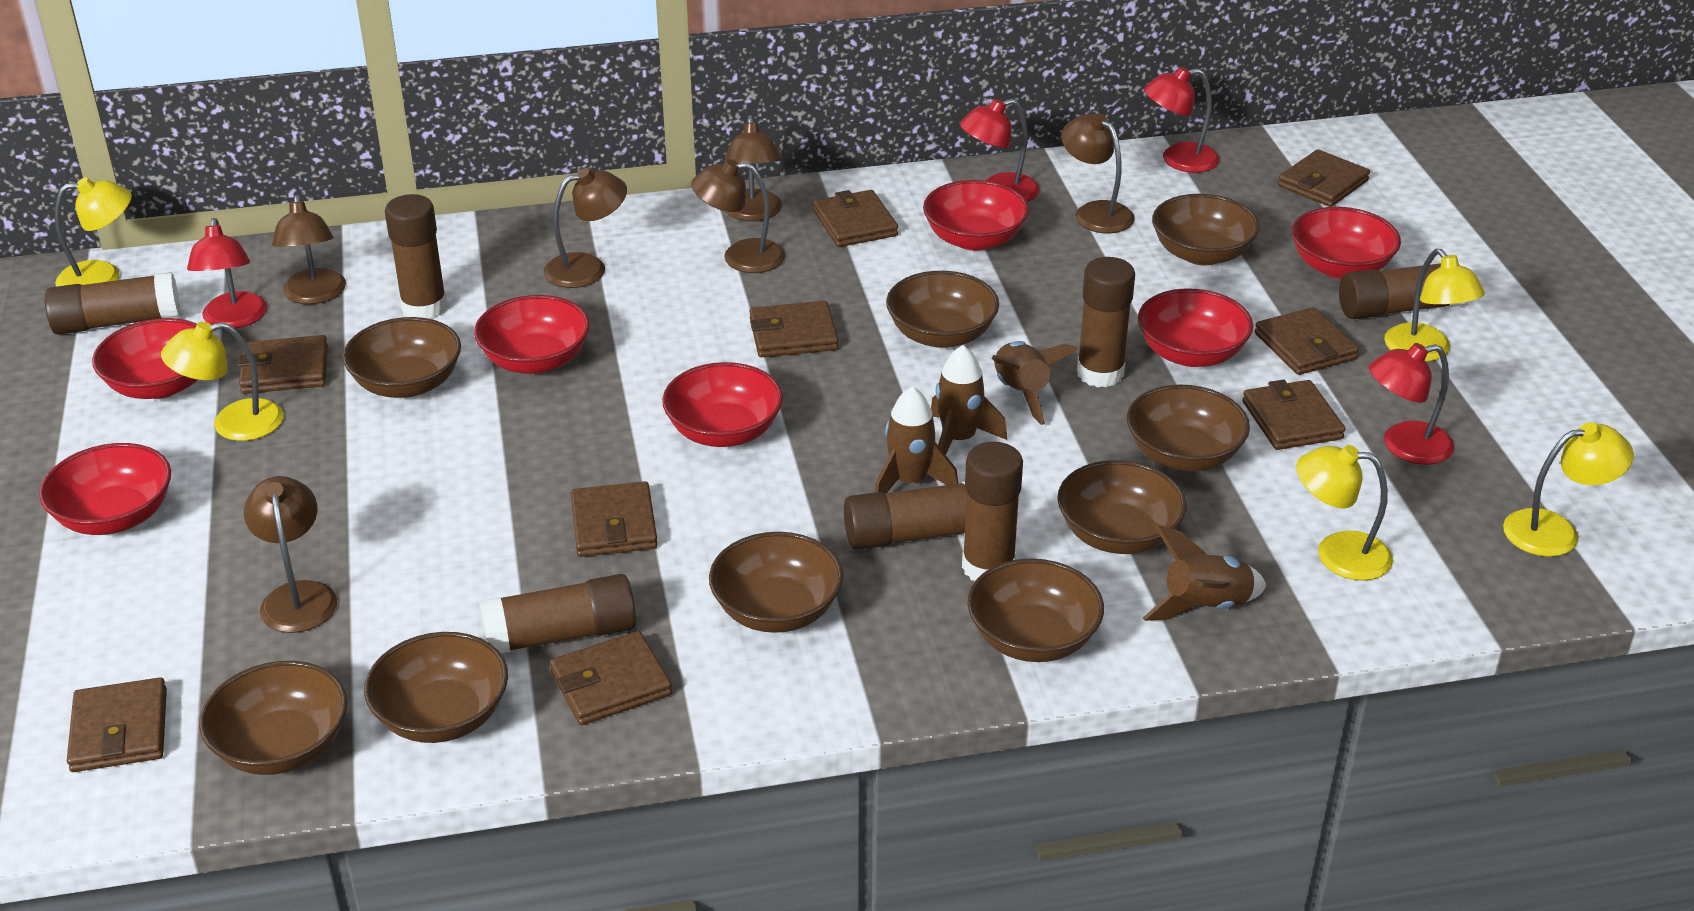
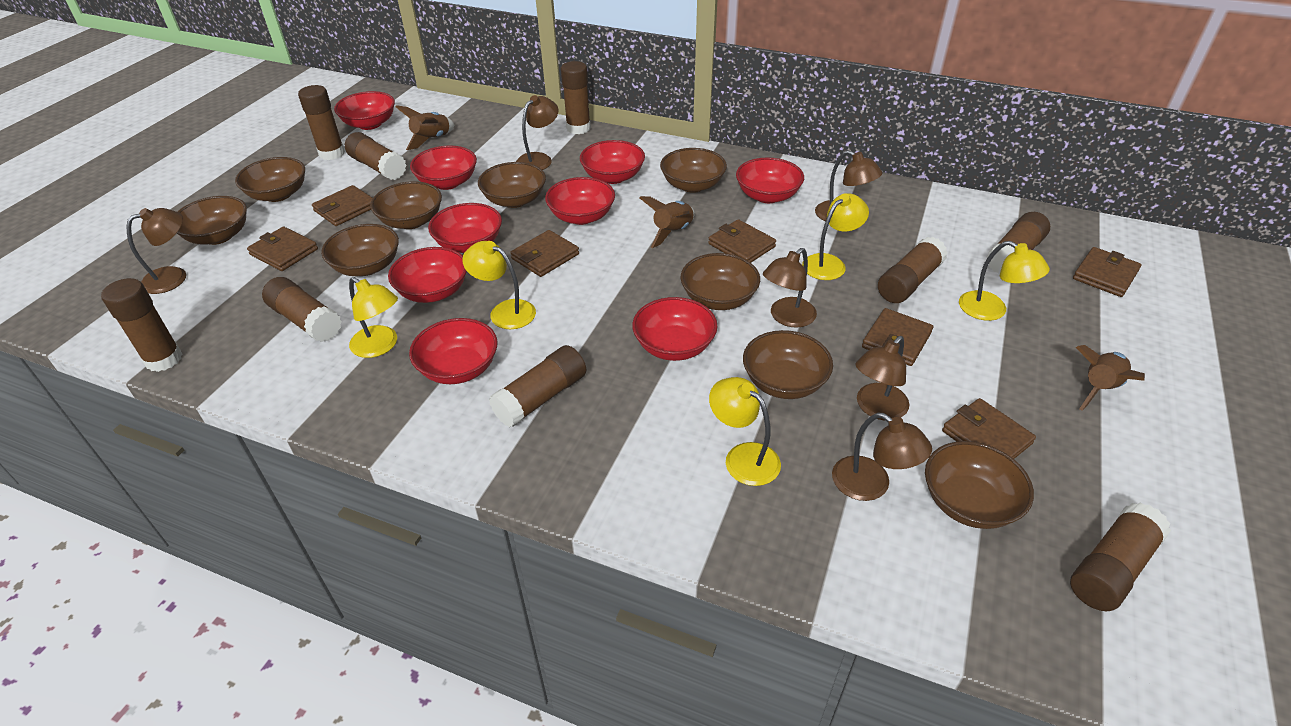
brown glue stick: 7 -> 9
brown rocket: 4 -> 3
brown wallet: 9 -> 7
red bowl: 7 -> 9
red lamp: 4 -> 0

